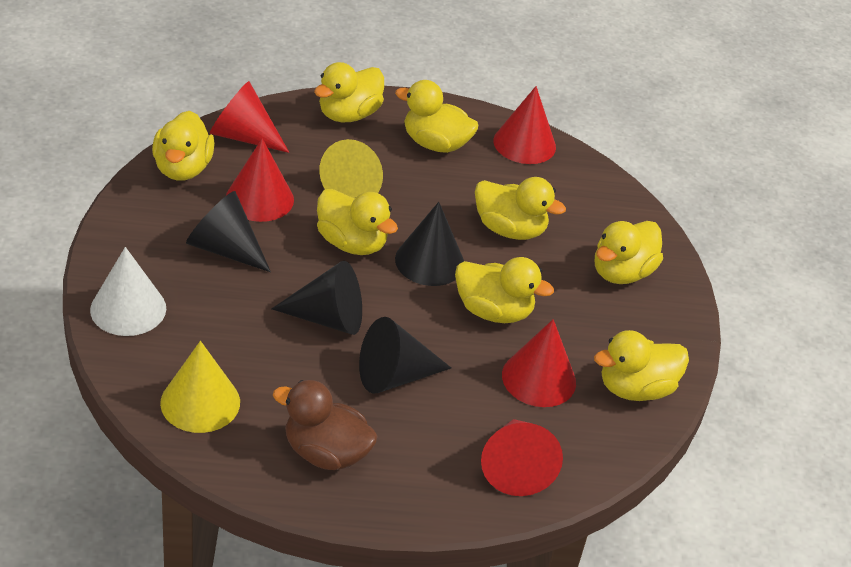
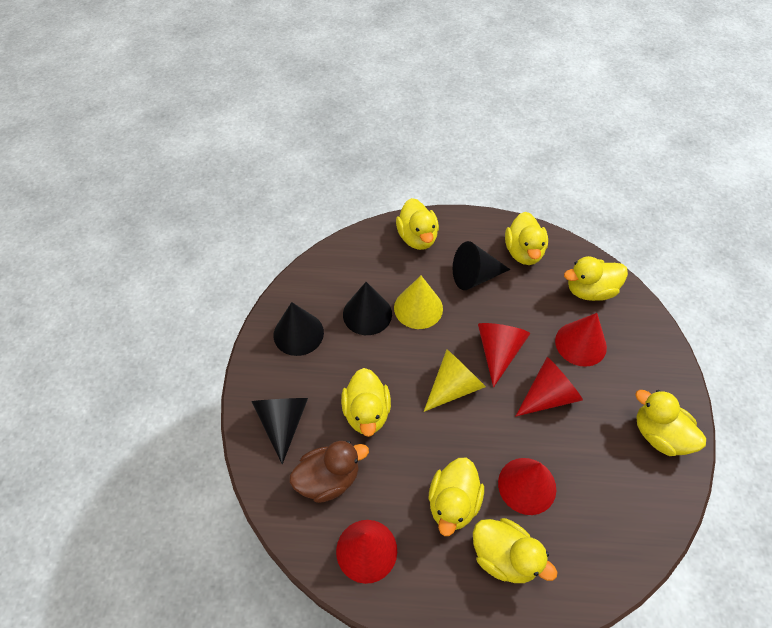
white cone: 1 -> 0
yellow duck: 8 -> 7

